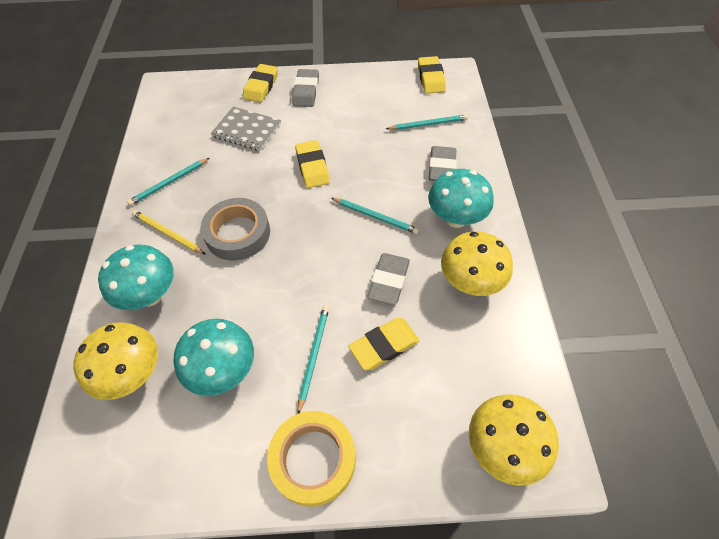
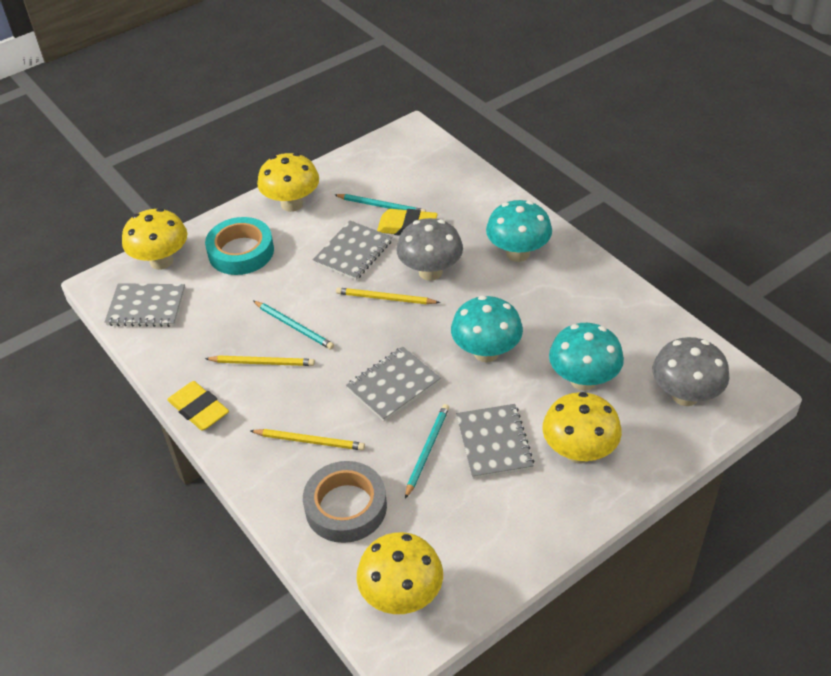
grey eraser: 3 -> 0
grey mushroom: 0 -> 2
grey notebook: 1 -> 4
turquoise pencil: 4 -> 3
turquoise tape: 0 -> 1
yellow eraser: 4 -> 2
yellow mushroom: 3 -> 4
yellow pencil: 1 -> 3
yellow tape: 1 -> 0

